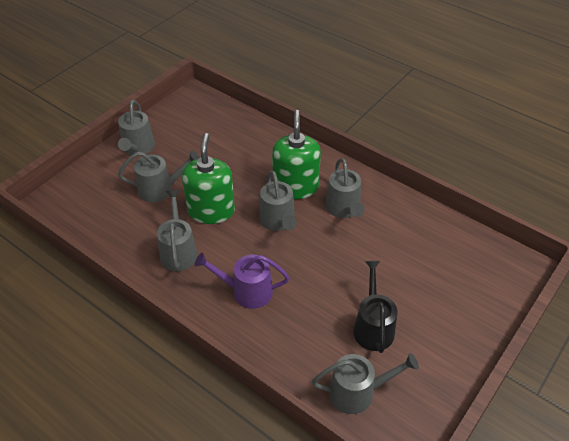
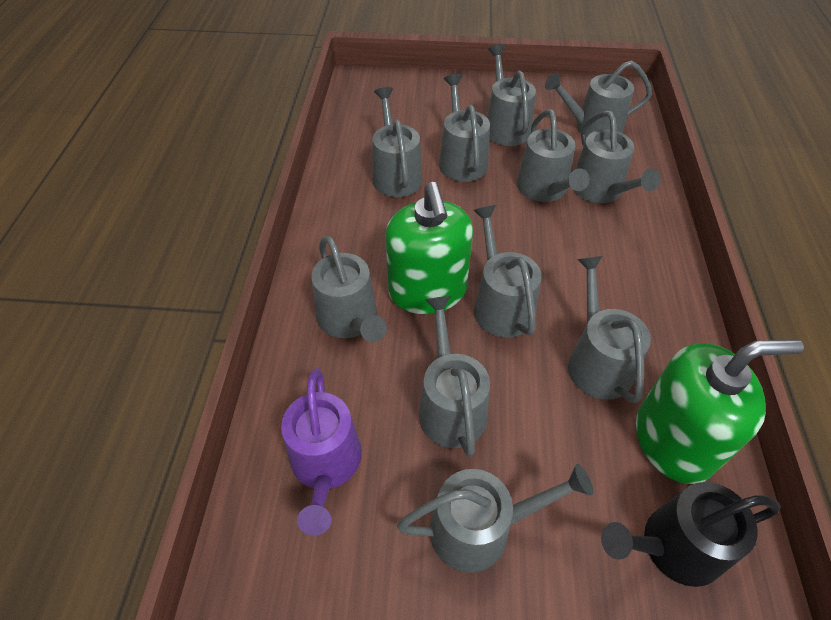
grey watering can: 6 -> 11

